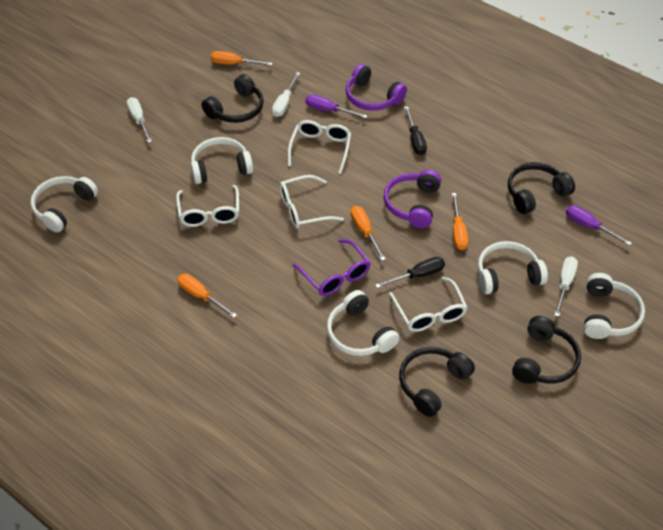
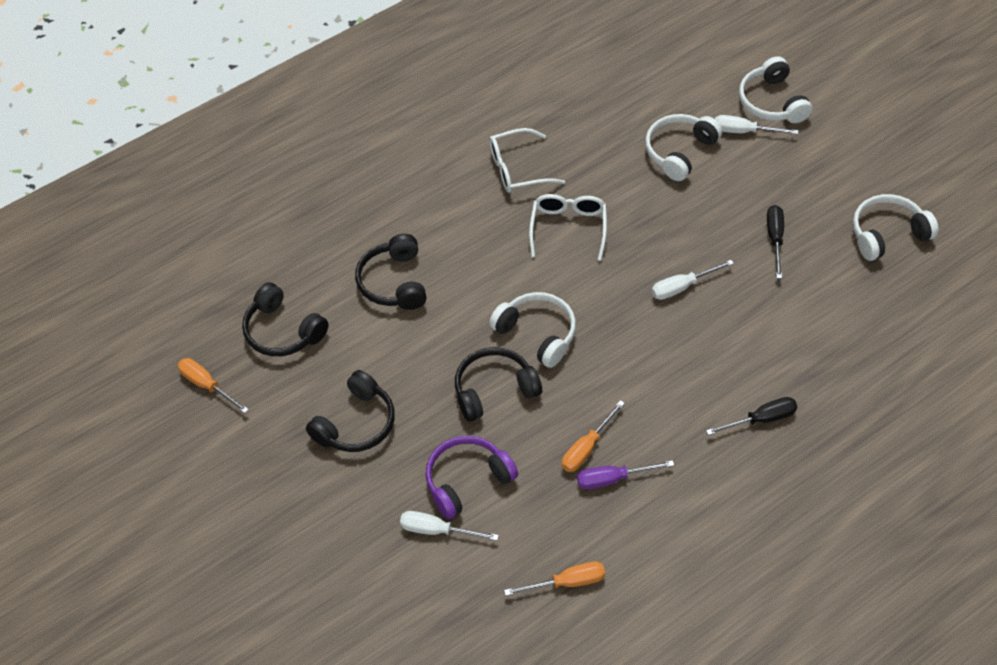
orange screwdriver: 4 -> 3
purple glasses: 1 -> 0
purple headphones: 2 -> 1
purple screwdriver: 2 -> 1
white glasses: 4 -> 2
white headphones: 5 -> 4

